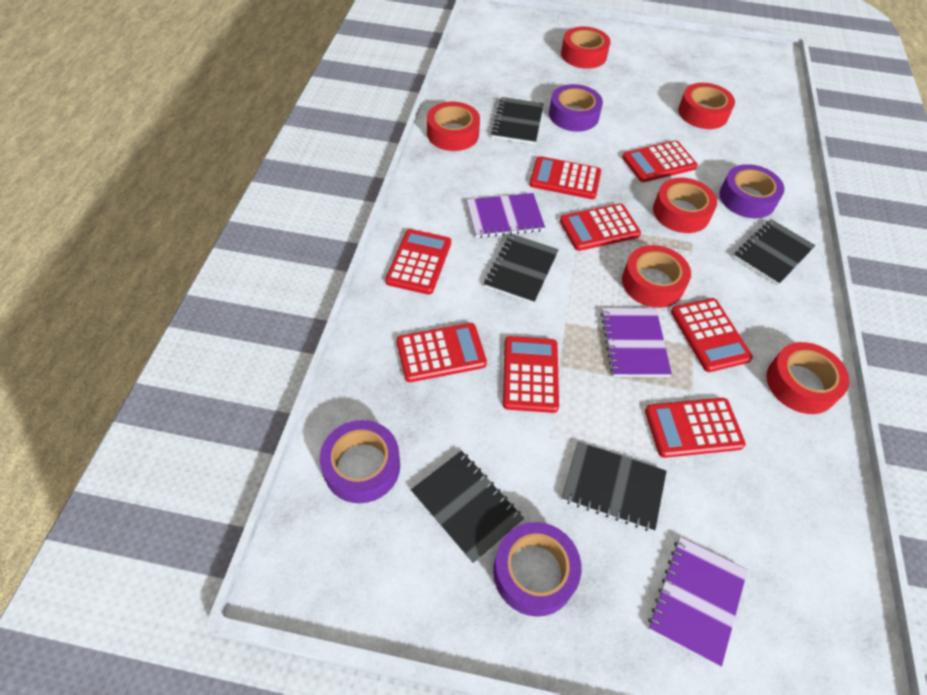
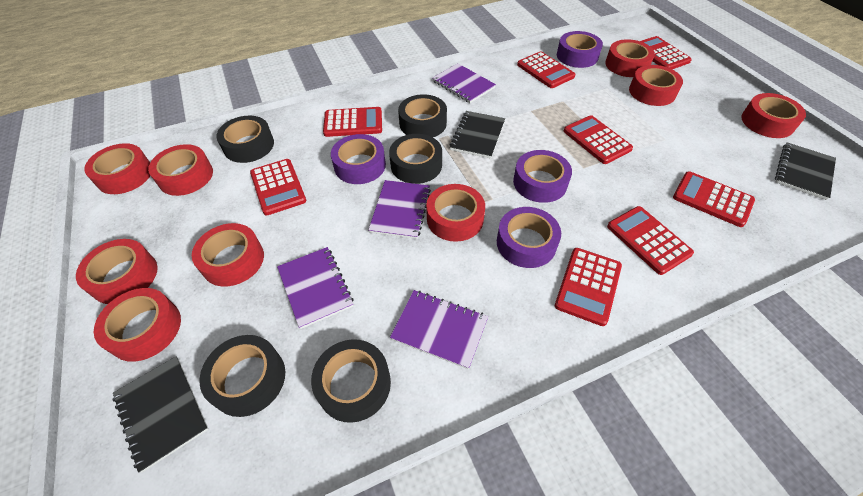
black notebook: 5 -> 3
black tape: 0 -> 5
purple notebook: 3 -> 4
red tape: 6 -> 9

